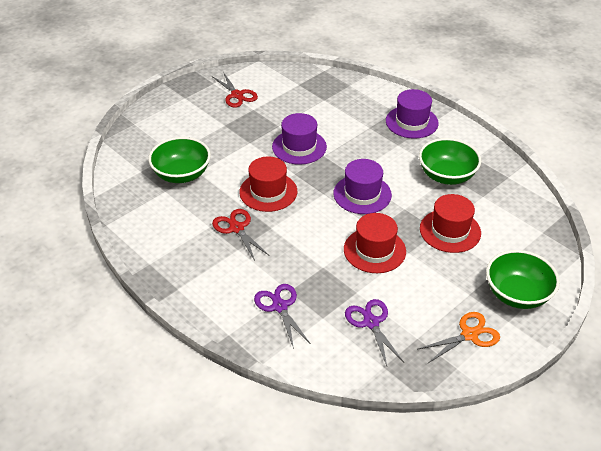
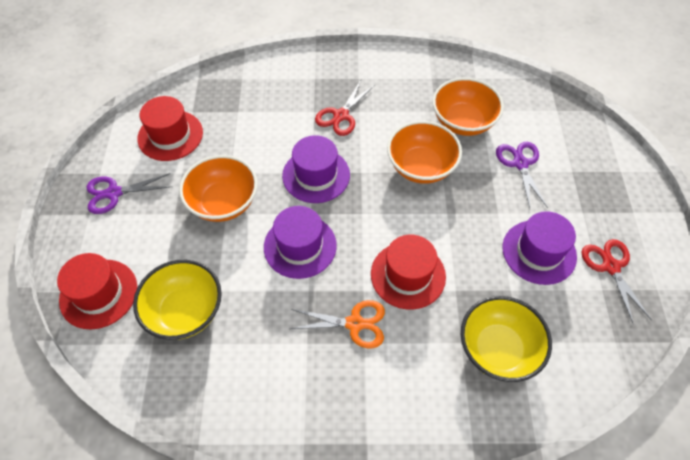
green bowl: 3 -> 0
orange bowl: 0 -> 3
yellow bowl: 0 -> 2

